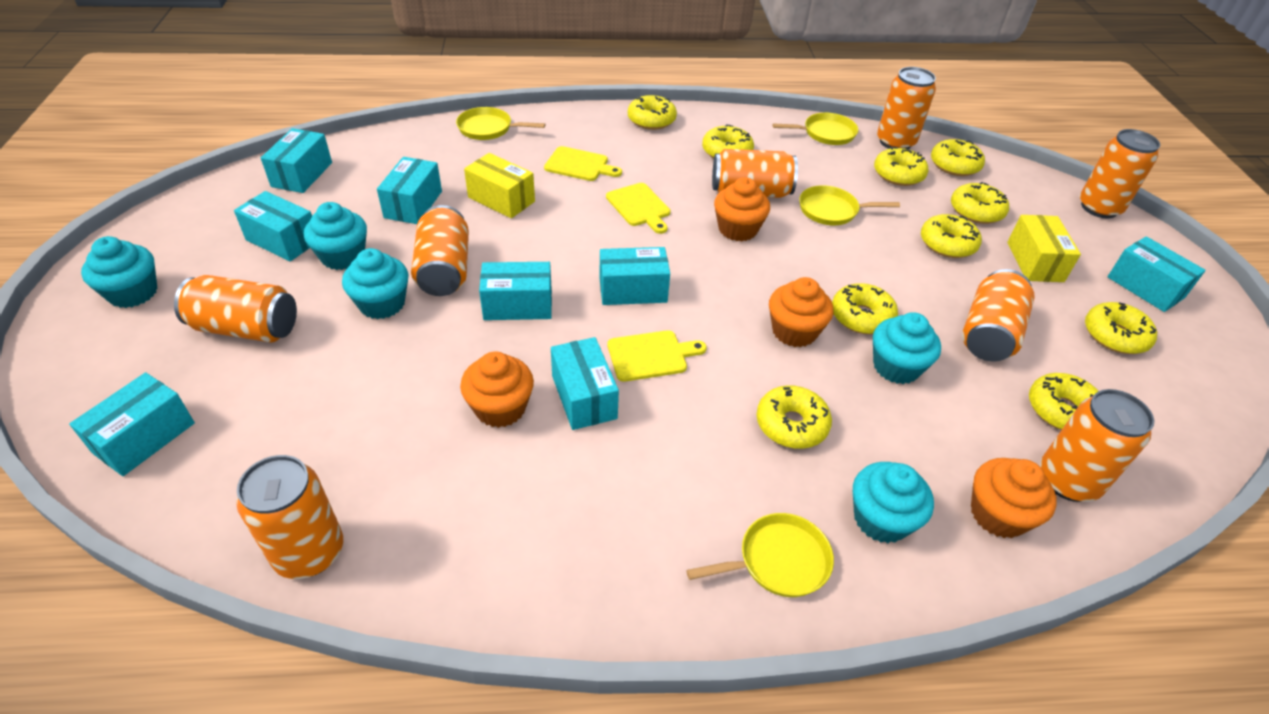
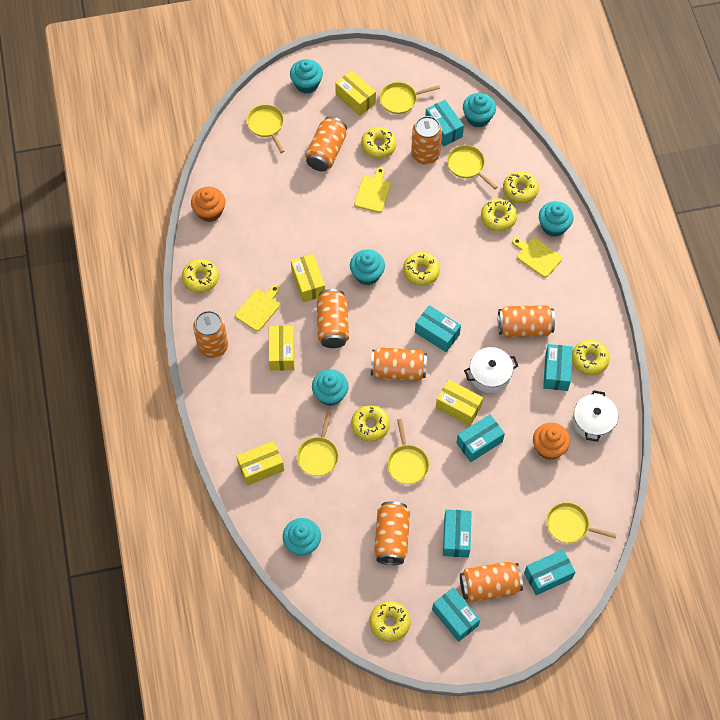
orange cupcake: 4 -> 2
turquoise box: 8 -> 7
turquoise cupcake: 5 -> 6
white pot: 0 -> 2
yellow box: 2 -> 5
yellow donut: 10 -> 8
yellow pan: 4 -> 6

